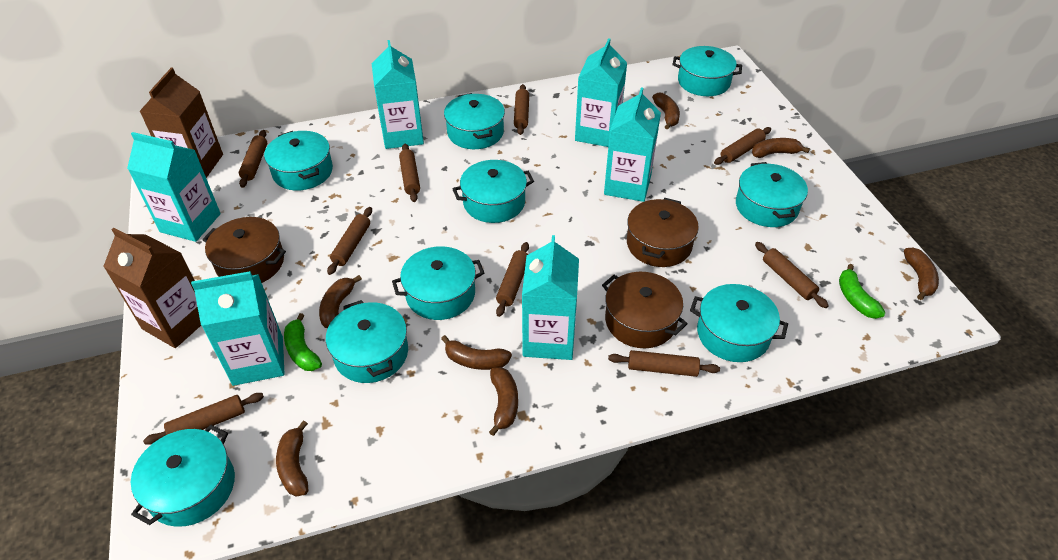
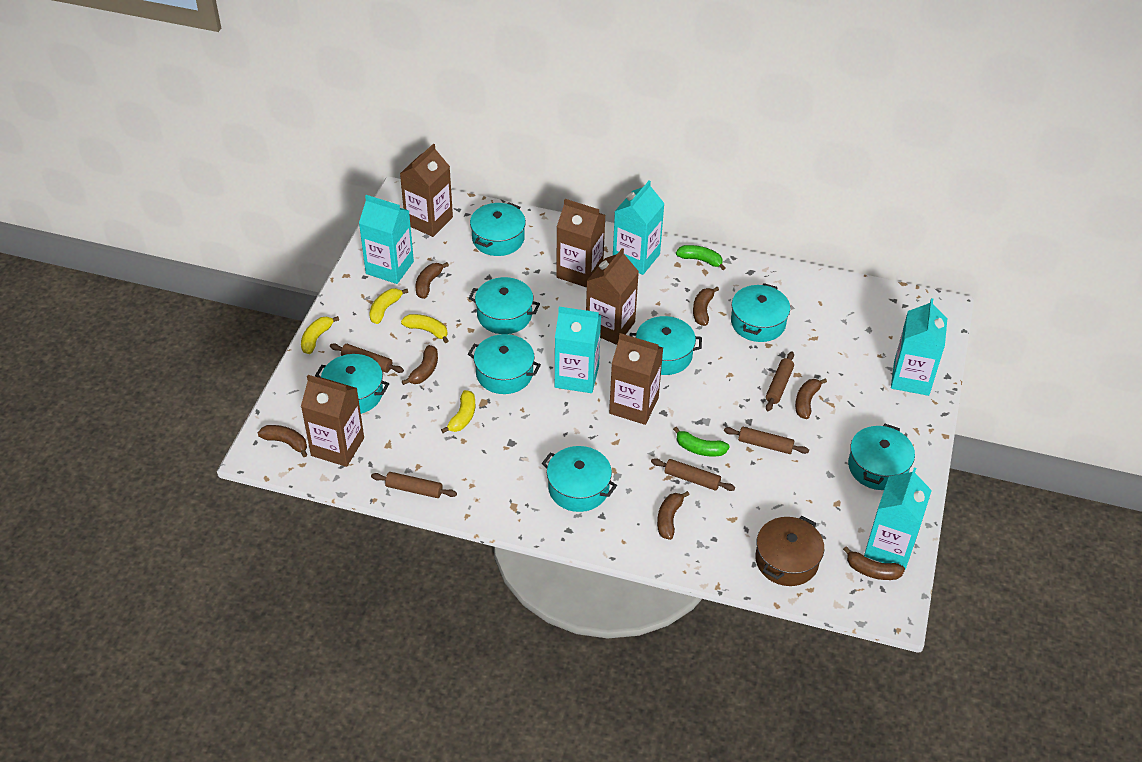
brown carton: 2 -> 5
brown pot: 3 -> 1
brown rolling pin: 9 -> 5
turquoise carton: 6 -> 5
turquoise pot: 9 -> 8
yellow banana: 0 -> 4

